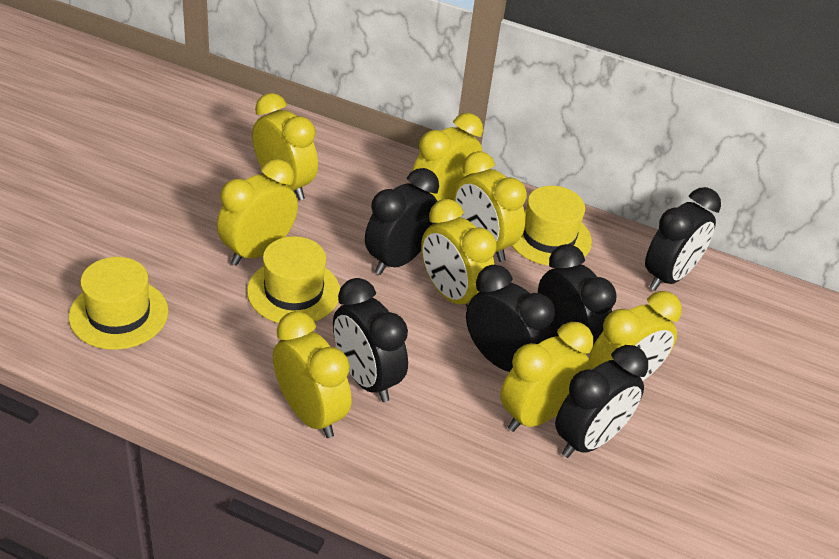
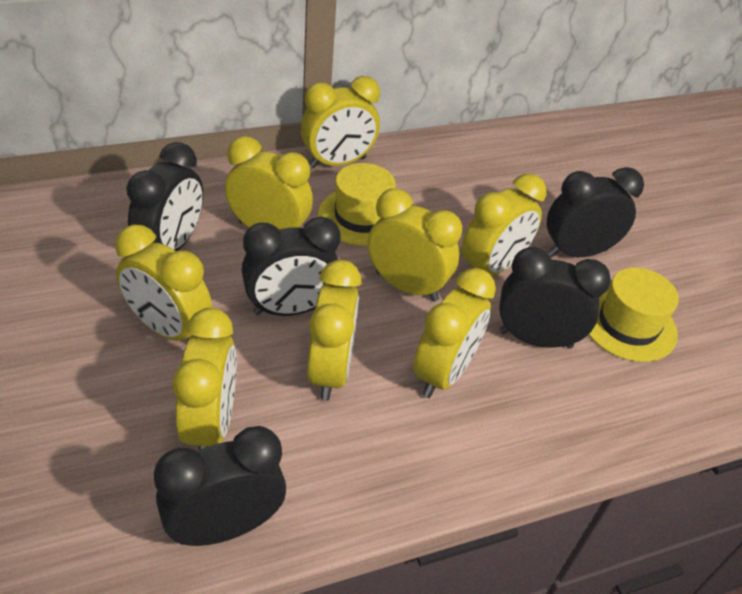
black clock: 6 -> 5
yellow hat: 3 -> 2

